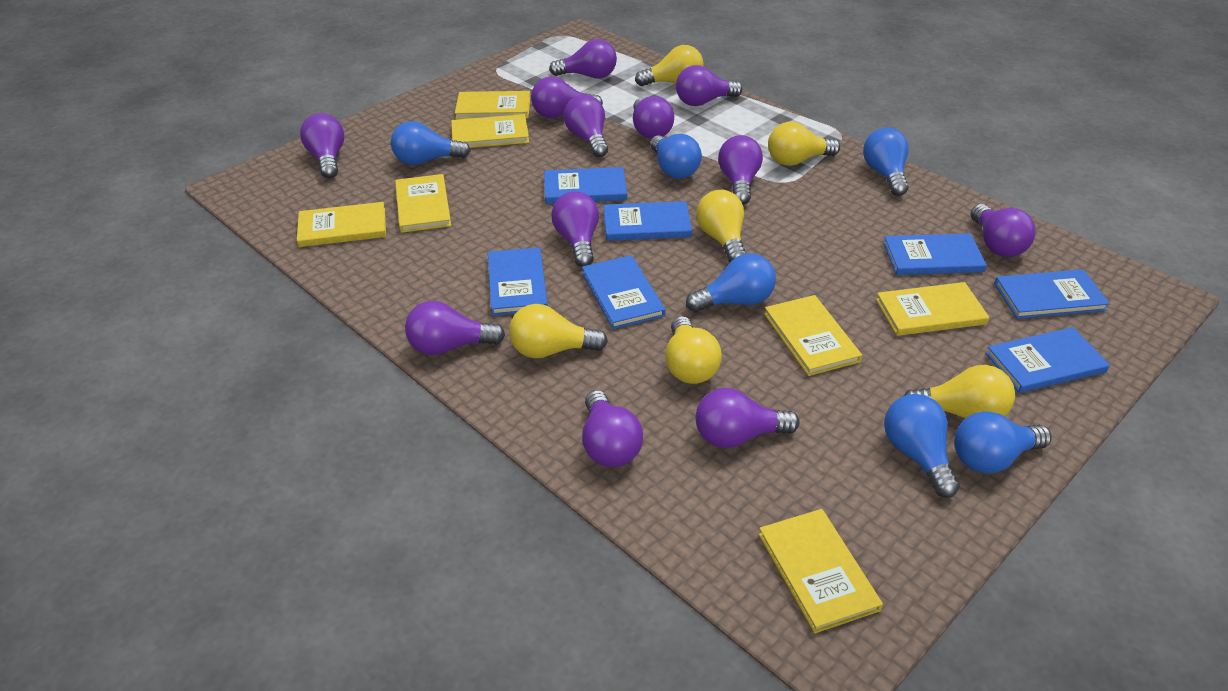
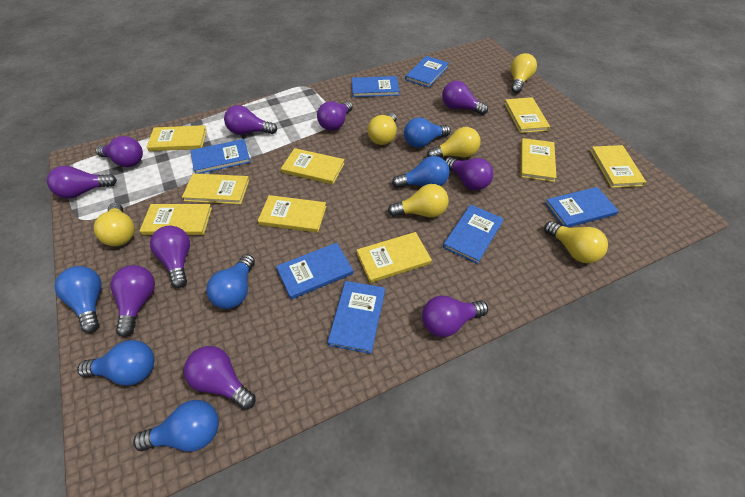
purple light bulb: 12 -> 10
yellow book: 7 -> 9

